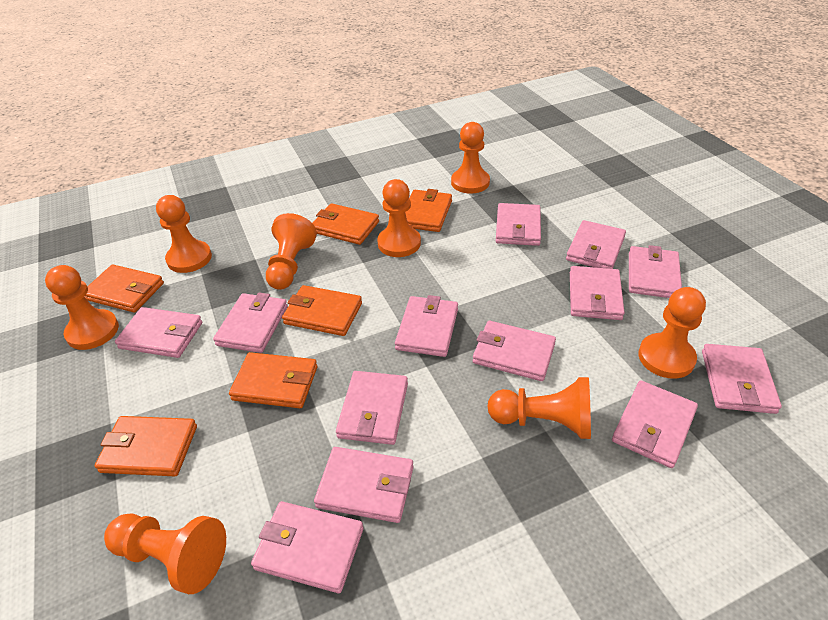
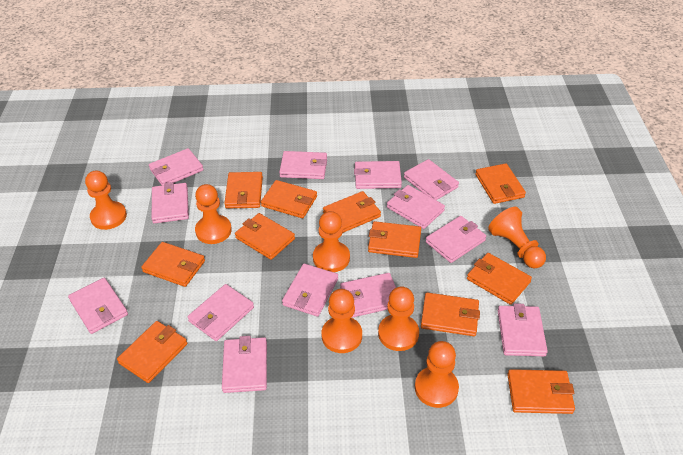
orange pawn: 8 -> 7
orange wallet: 6 -> 11

